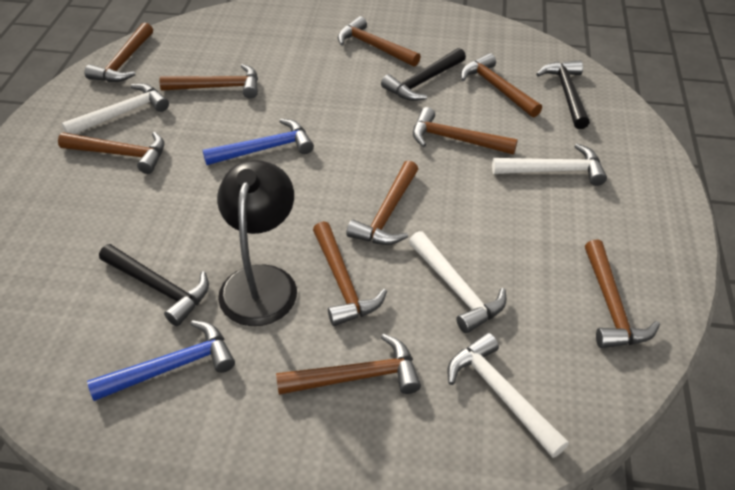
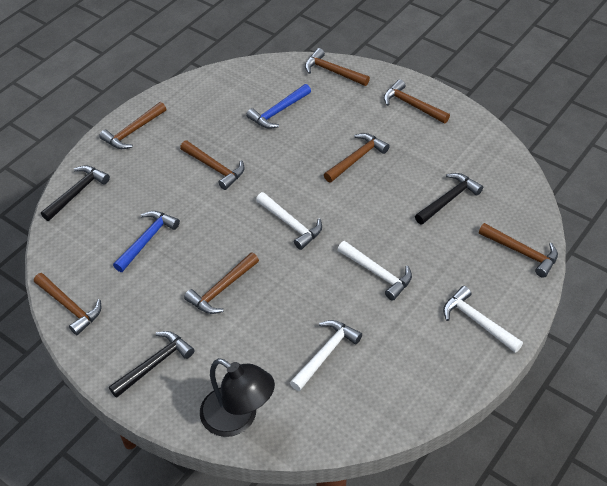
brown hammer: 10 -> 8

